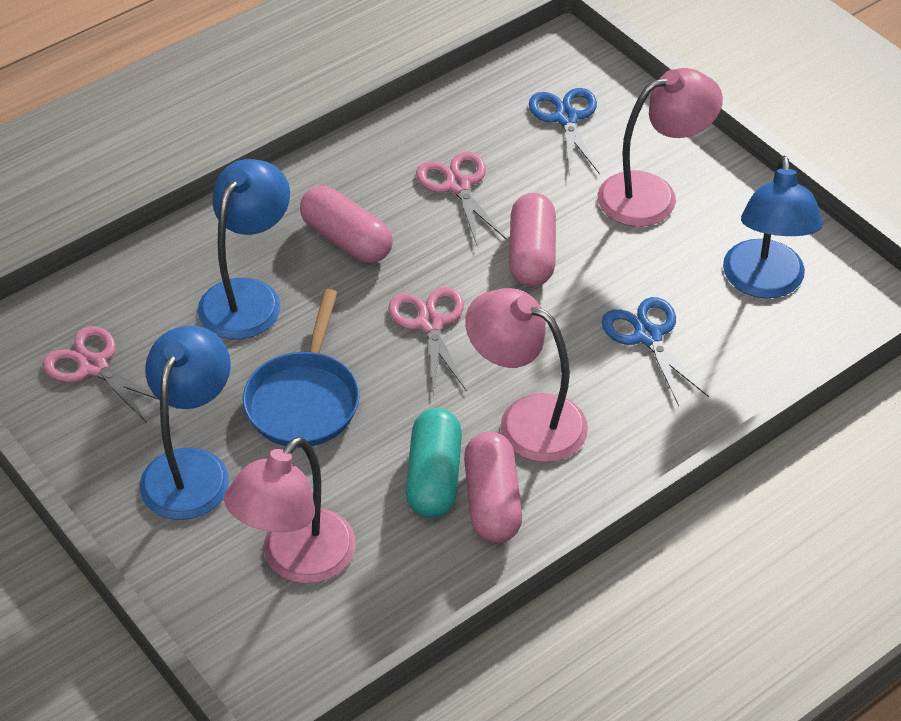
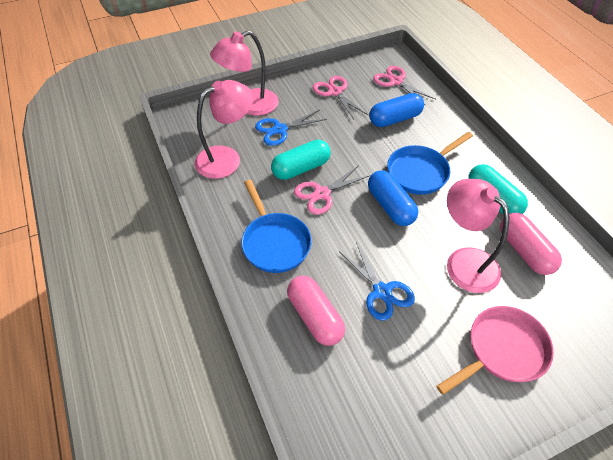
blue capsule: 0 -> 2
blue lamp: 3 -> 0
blue pan: 1 -> 2
pink capsule: 3 -> 2
pink pan: 0 -> 1
turquoise capsule: 1 -> 2

